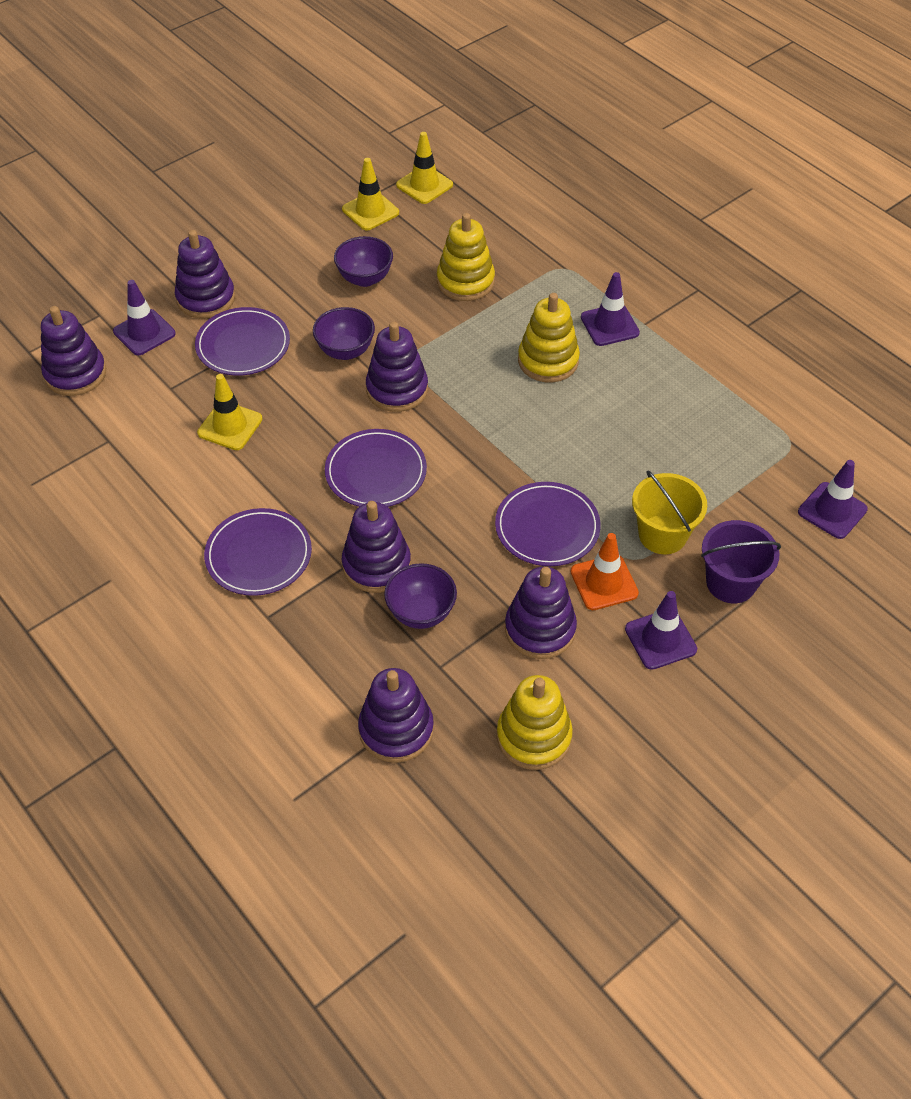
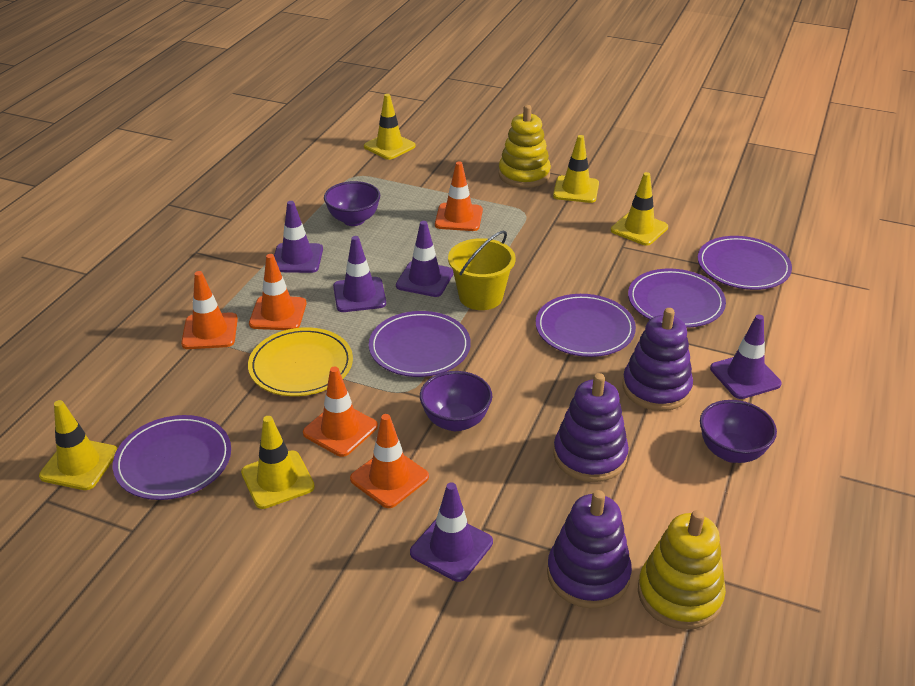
orange traffic cone: 1 -> 5
purple bucket: 1 -> 0
purple plate: 4 -> 5
purple stacking toy: 6 -> 3
purple traffic cone: 4 -> 5
yellow plate: 0 -> 1
yellow stacking toy: 3 -> 2
yellow traffic cone: 3 -> 5

